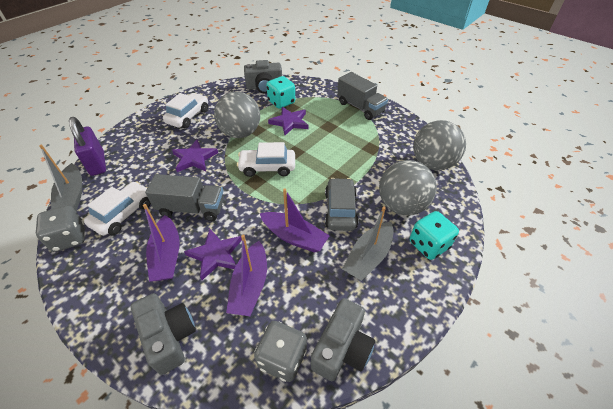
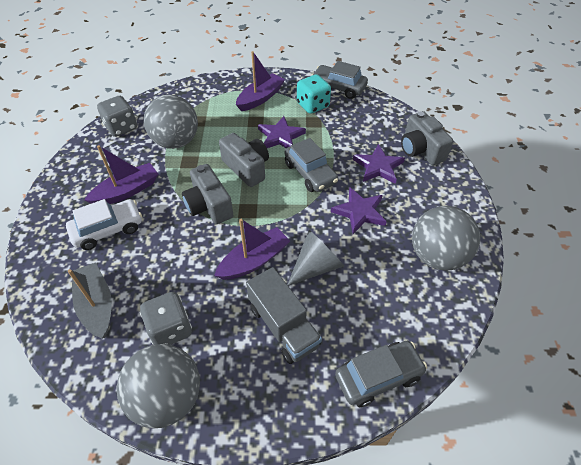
grey boat: 2 -> 1
grey car: 1 -> 3
grey cone: 0 -> 1
grey truck: 2 -> 1
purple padlock: 1 -> 0
turquoise dice: 2 -> 1
white car: 3 -> 1

